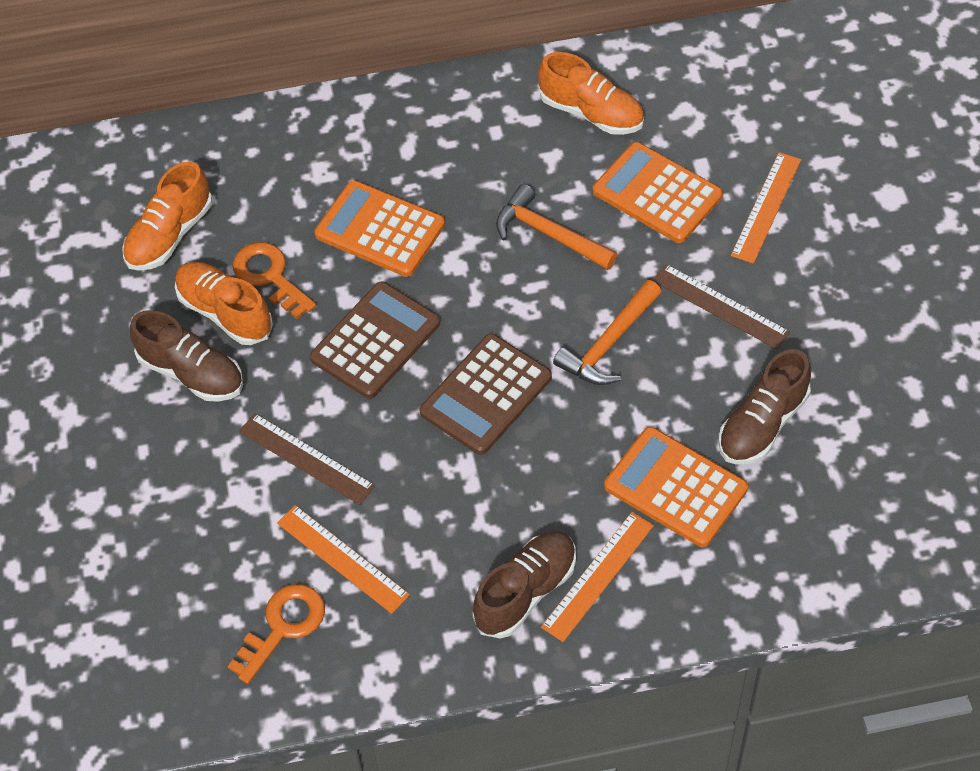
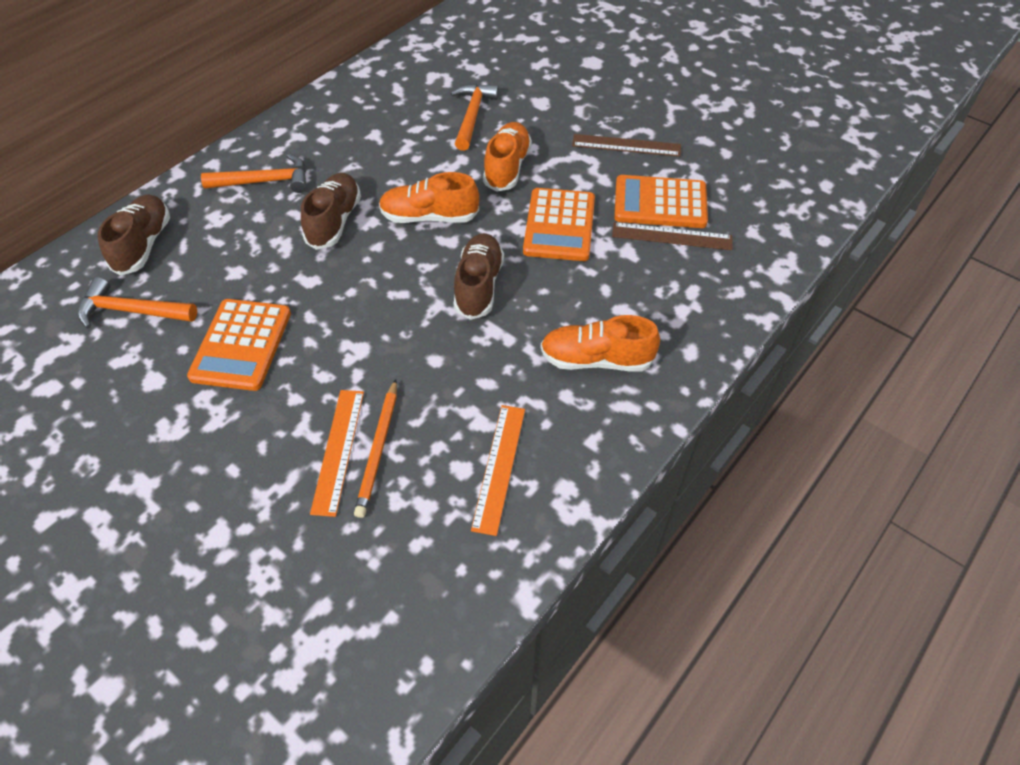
brown calculator: 2 -> 0
orange hammer: 2 -> 3
orange key: 2 -> 0
orange pencil: 0 -> 1
orange ruler: 3 -> 2

